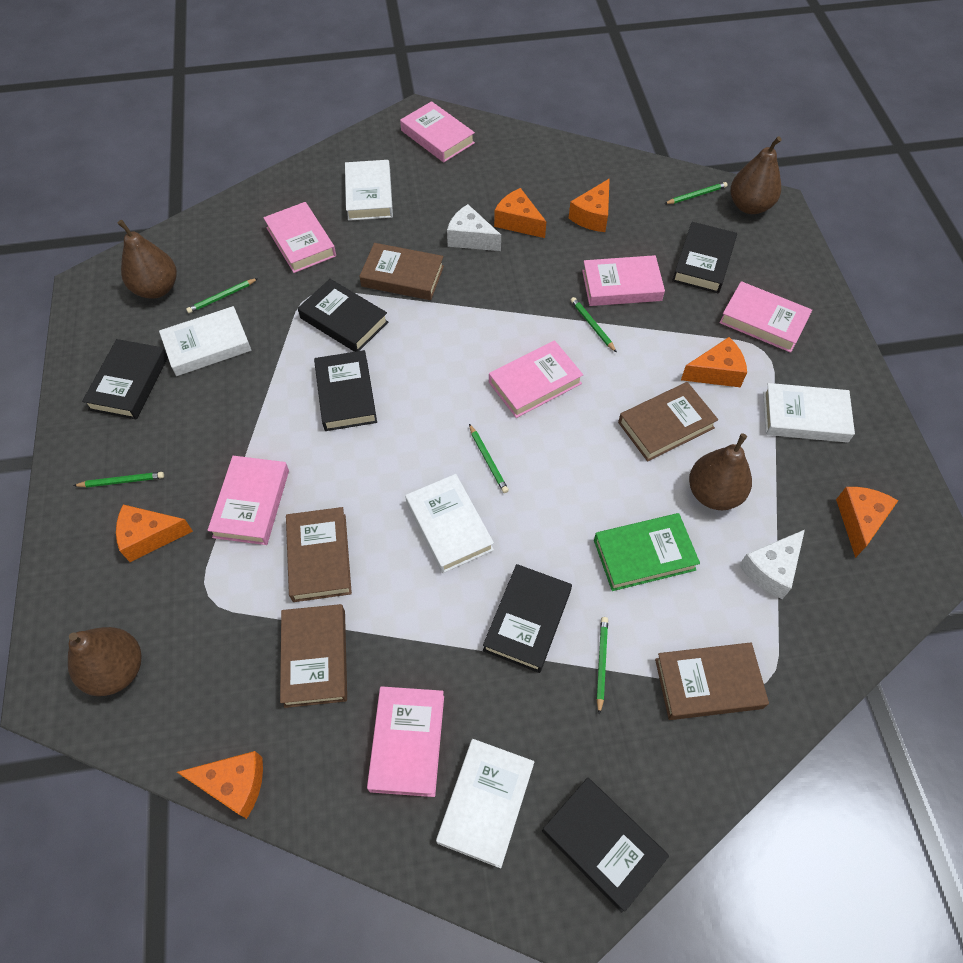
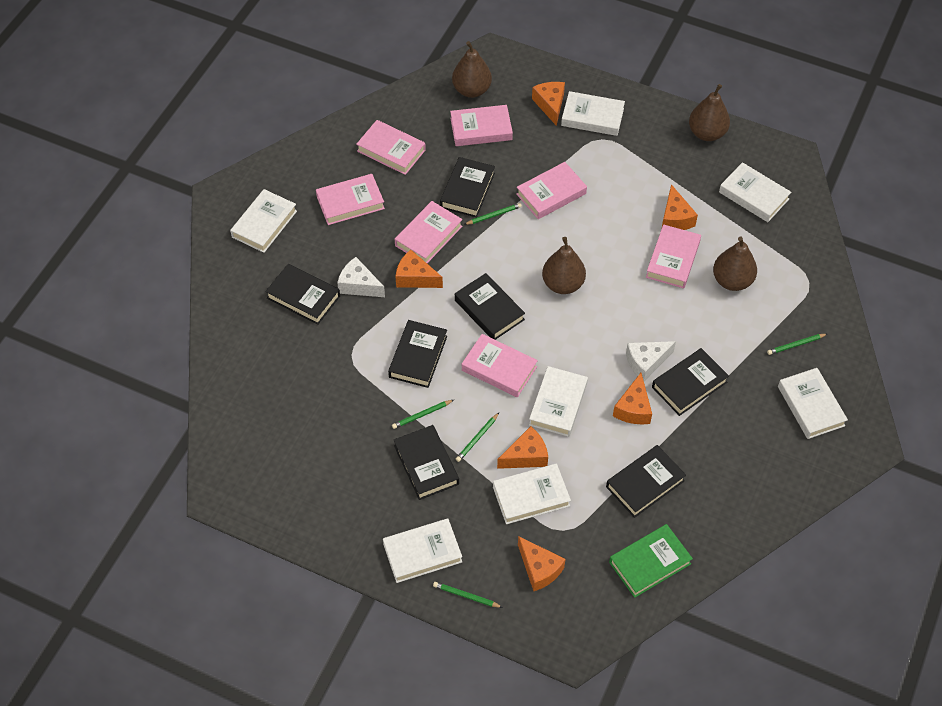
black book: 6 -> 7
brown book: 5 -> 0
green pencil: 6 -> 5
white book: 5 -> 7

